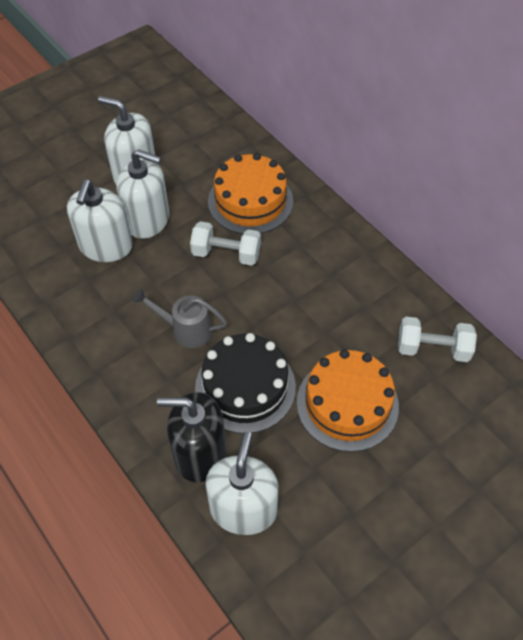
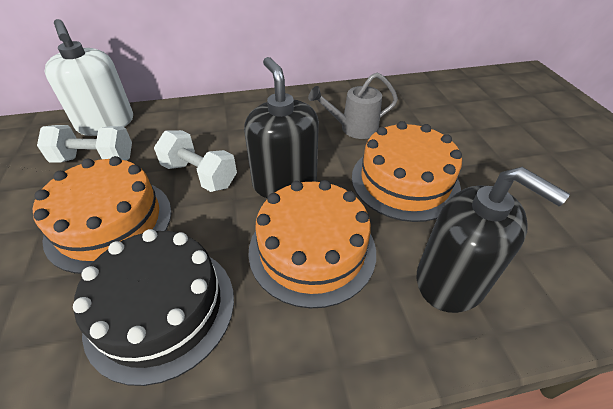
black soap dispenser: 1 -> 2
orange cake: 2 -> 3
white soap dispenser: 4 -> 1

